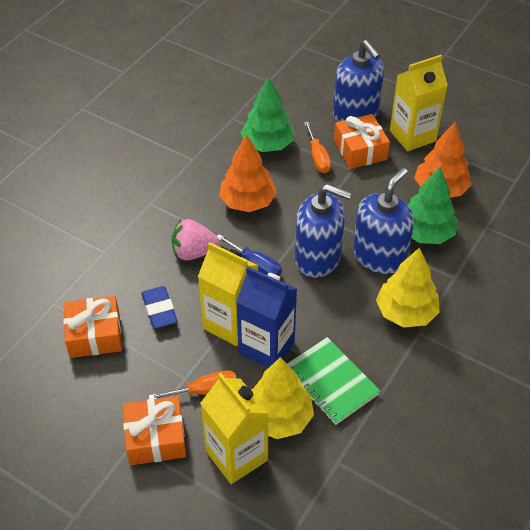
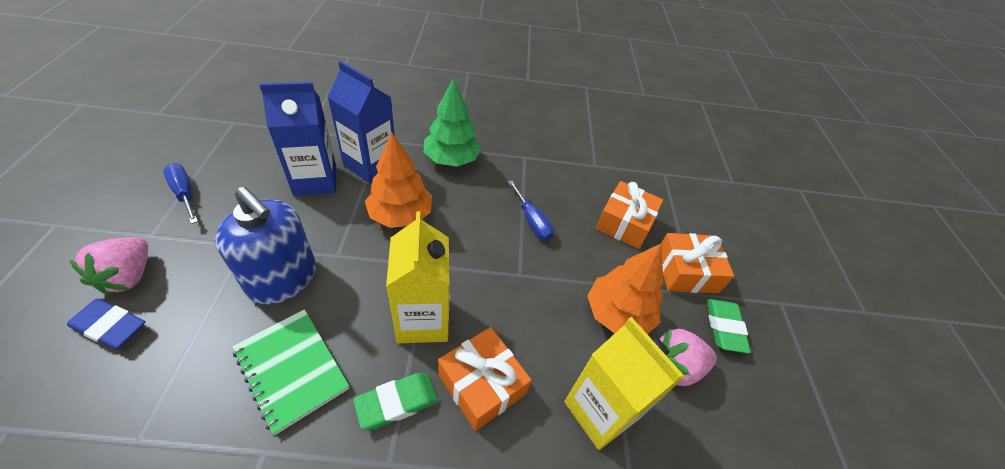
blue carton: 1 -> 2
blue screwdriver: 1 -> 2
blue soap dispenser: 3 -> 1
green eraser: 0 -> 2
green tree: 2 -> 1
orange screwdriver: 2 -> 0
pink strawberry: 1 -> 2
yellow carton: 3 -> 2
yellow tree: 2 -> 0

